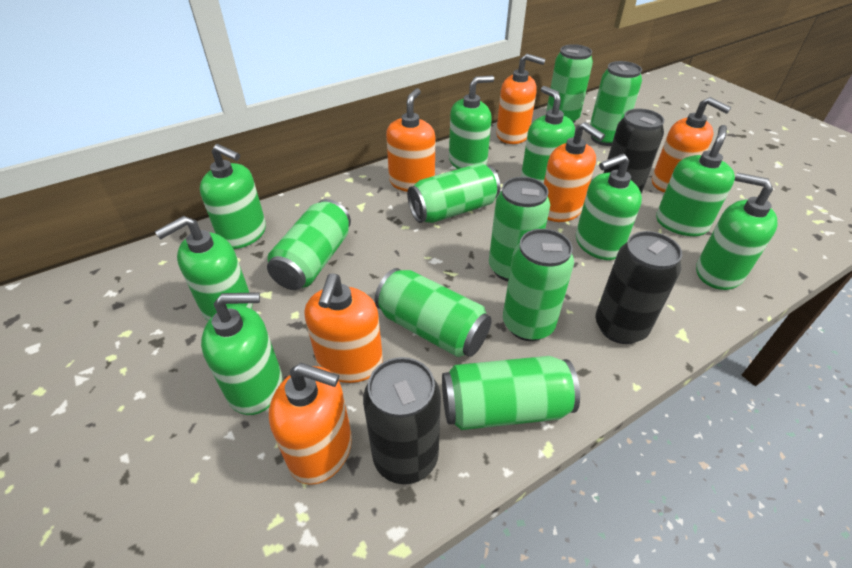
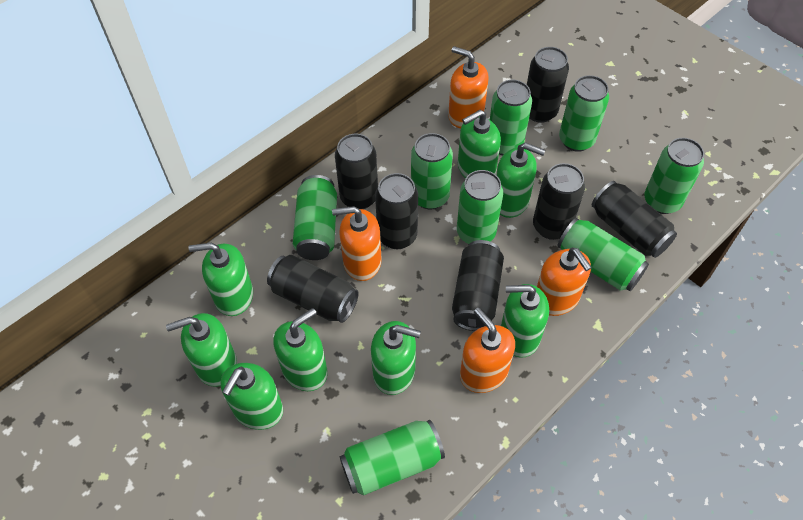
black can: 3 -> 7
orange soap dispenser: 6 -> 4

